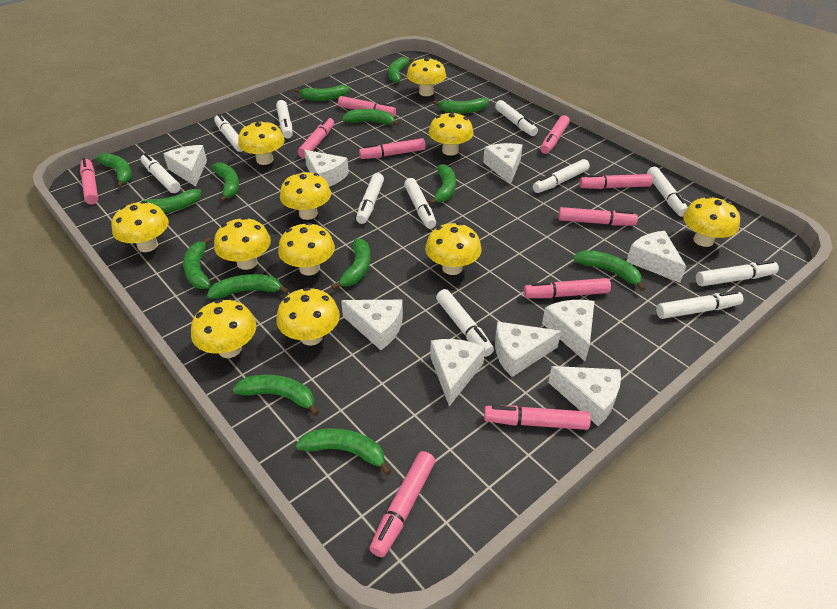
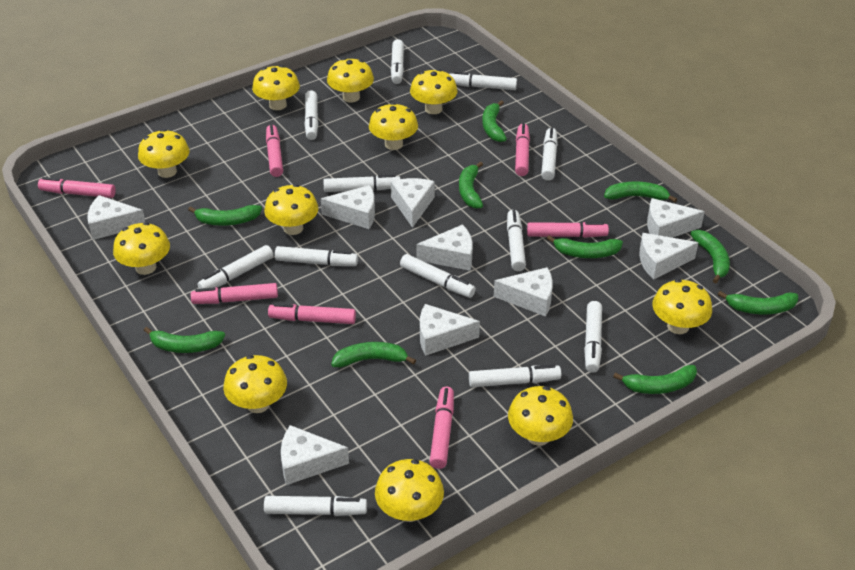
green banana: 14 -> 10
pink marker: 10 -> 7
white marker: 11 -> 12

